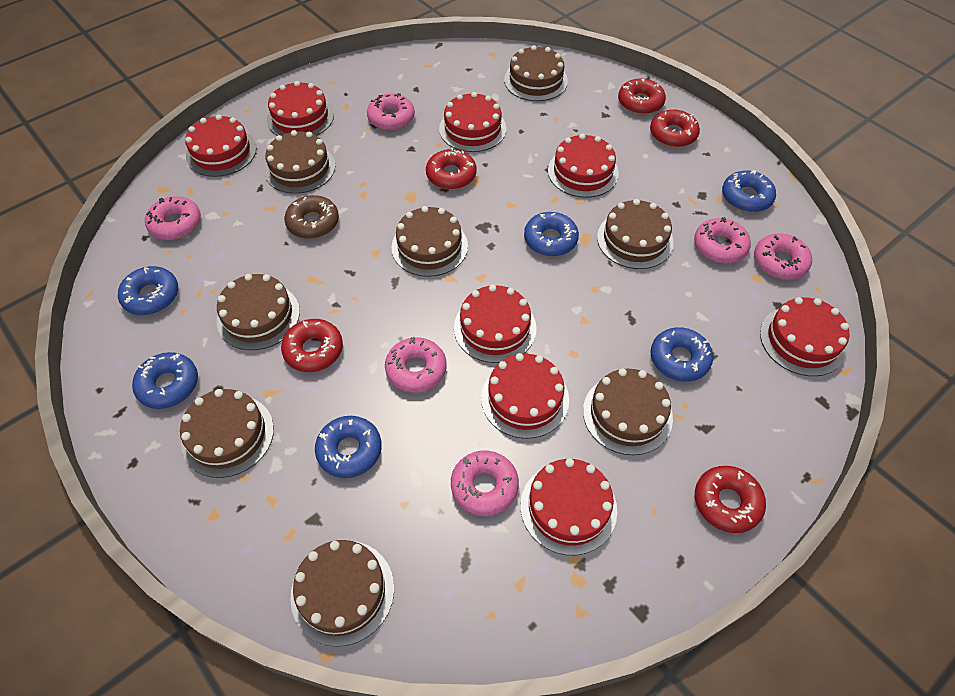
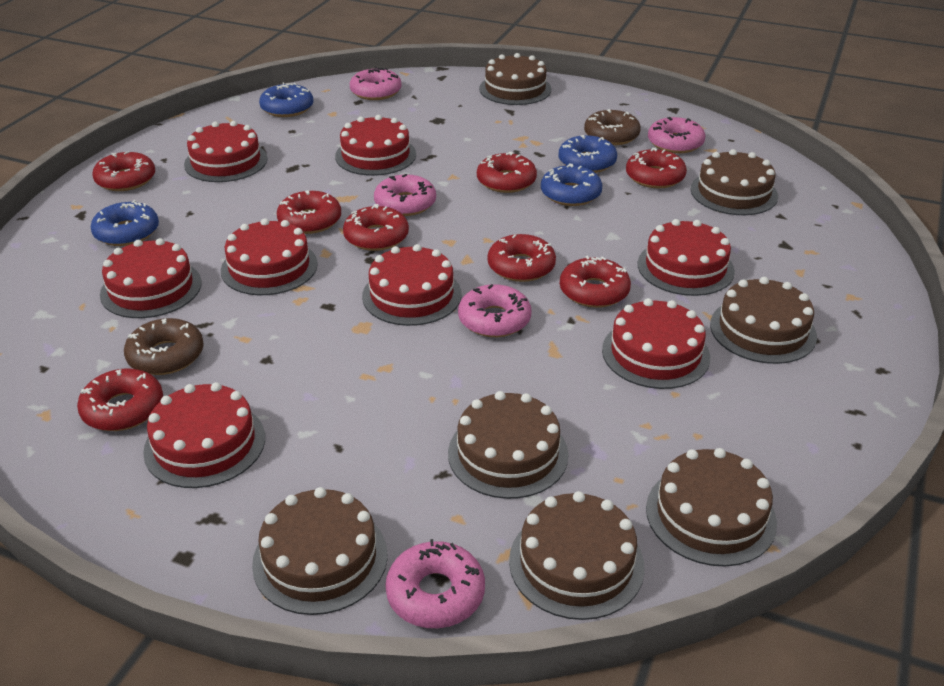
blue donut: 6 -> 4
brown cake: 8 -> 7
brown donut: 1 -> 2
pink donut: 6 -> 5
red donut: 5 -> 8

